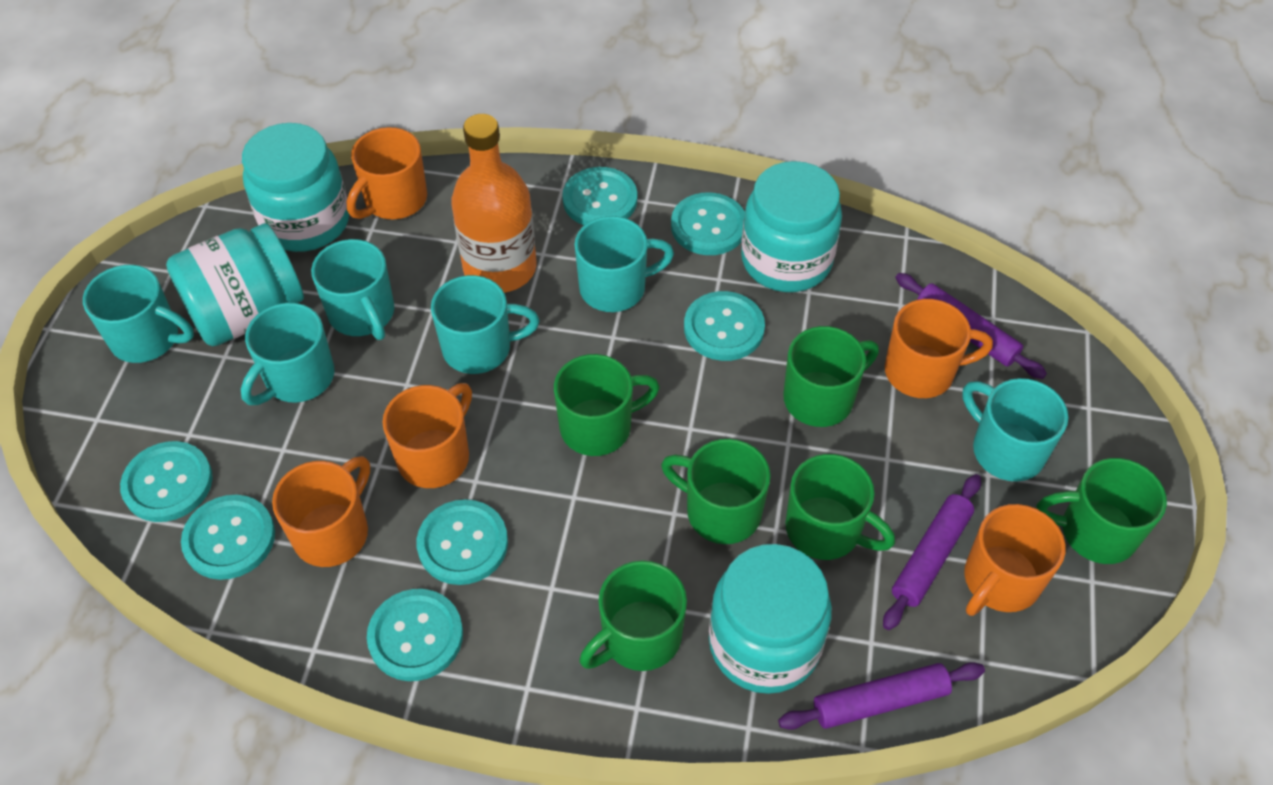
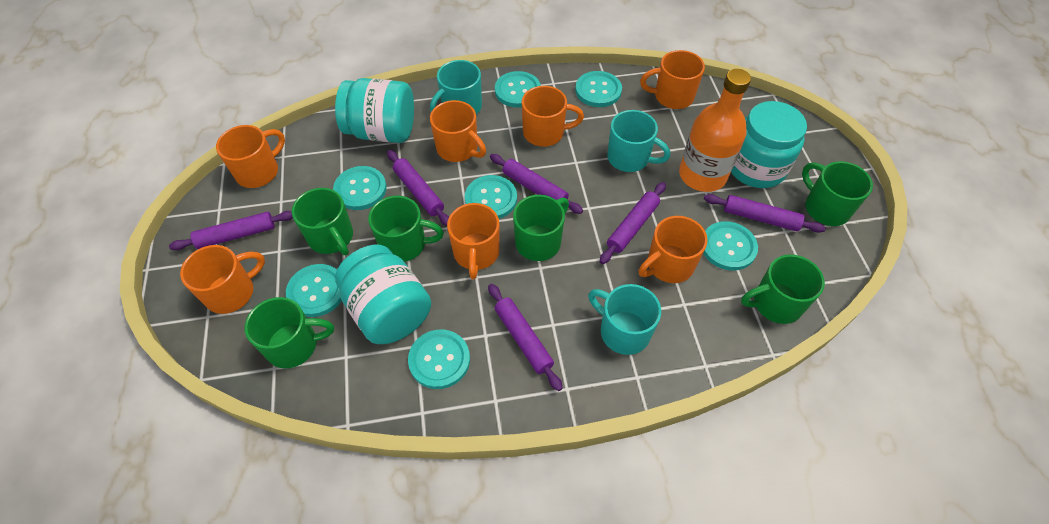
orange mug: 5 -> 7
purple rolling pin: 3 -> 6
turquoise jar: 4 -> 3
turquoise mug: 6 -> 3

